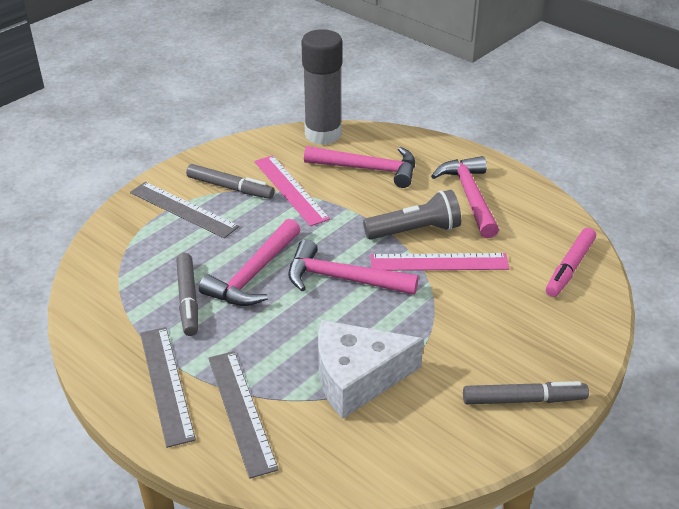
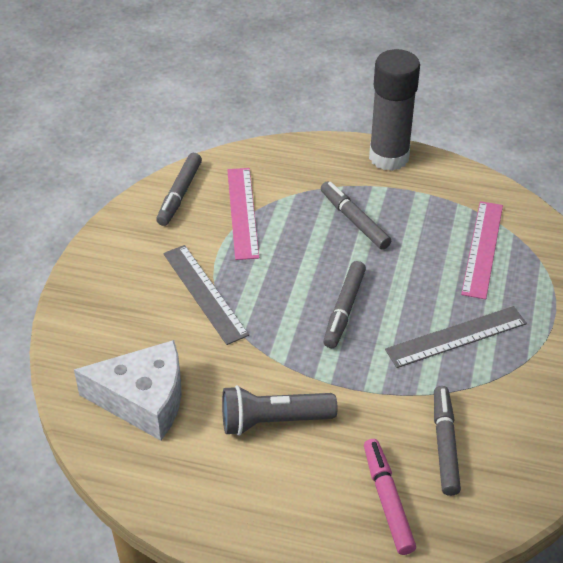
grey marker: 3 -> 4
grey ruler: 3 -> 2
pink hammer: 4 -> 0

